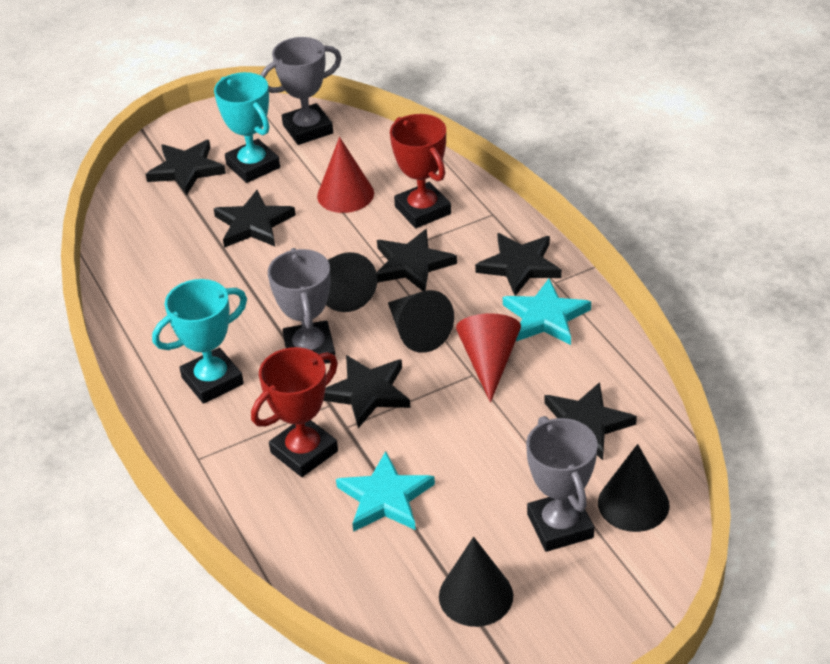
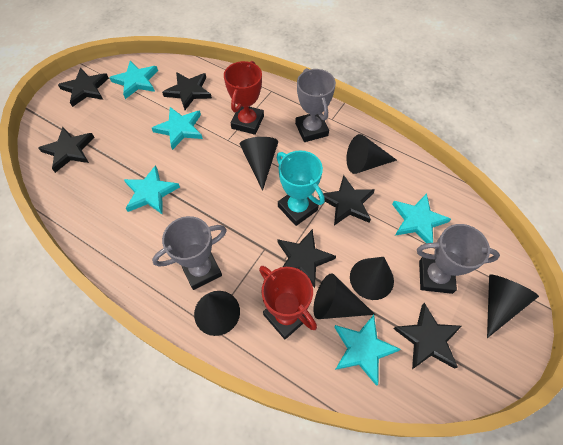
black cone: 4 -> 6
red cone: 2 -> 0
turquoise star: 2 -> 5
turquoise trophy: 2 -> 1

